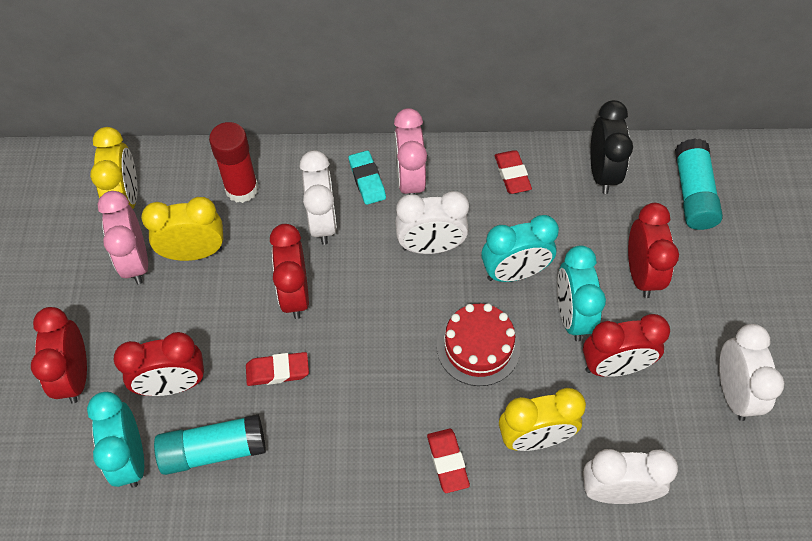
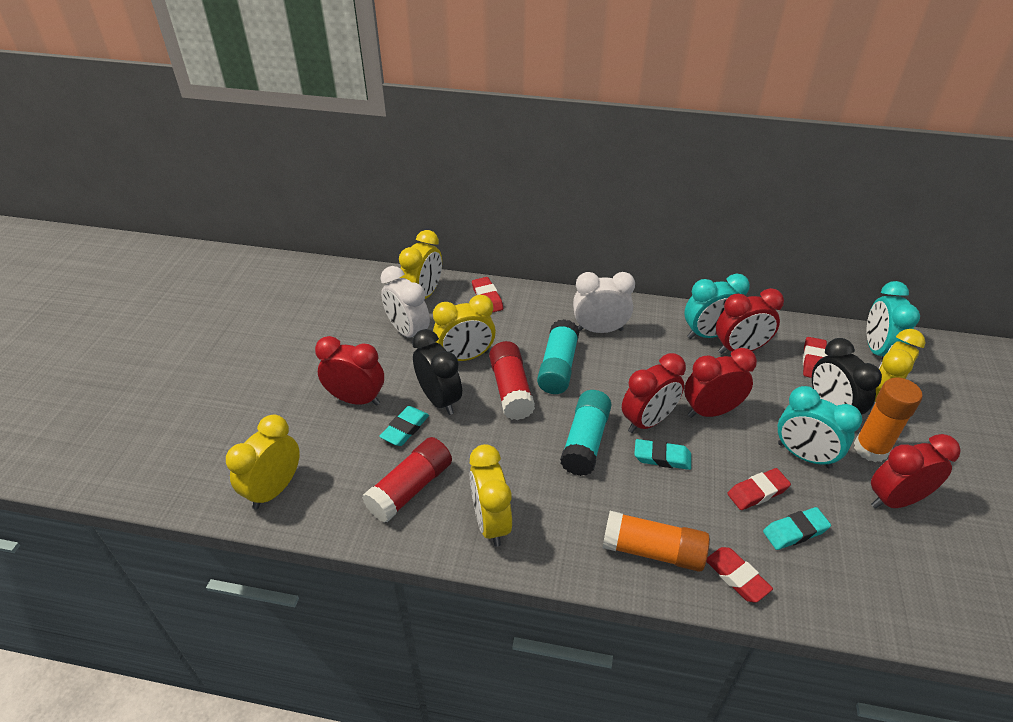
black clock: 1 -> 2
orange glue stick: 0 -> 2
pink clock: 2 -> 0
red cake: 1 -> 0
red eraser: 3 -> 4
red glue stick: 1 -> 2
turquoise eraser: 1 -> 3
white clock: 4 -> 2
yellow clock: 3 -> 5

